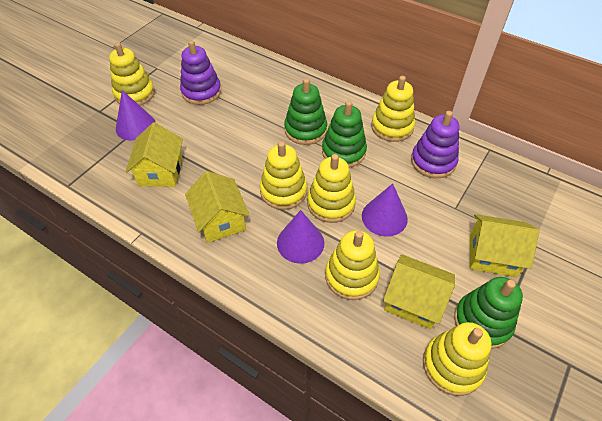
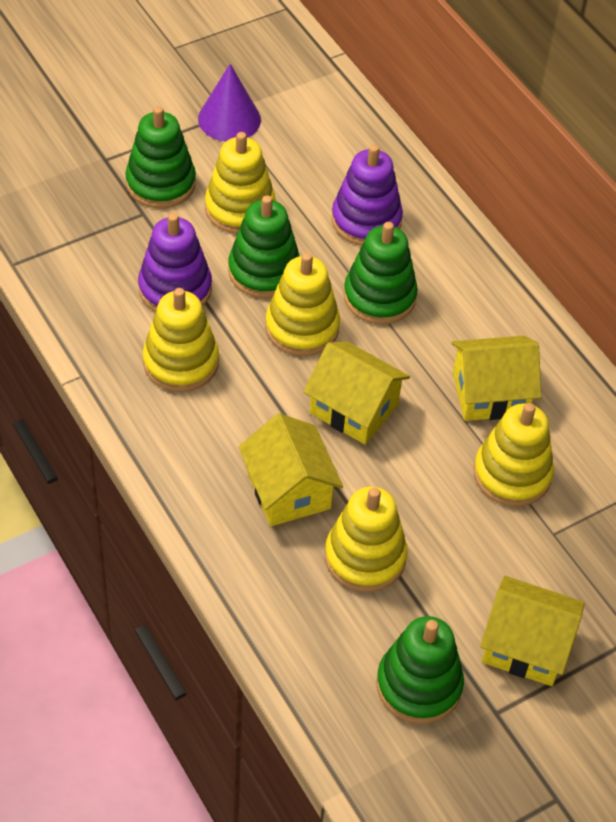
green stacking toy: 3 -> 4
purple cone: 3 -> 1
yellow stacking toy: 6 -> 5

